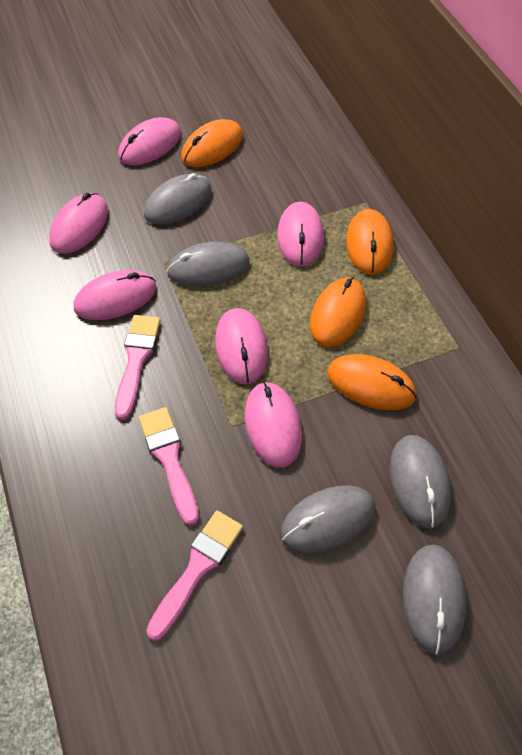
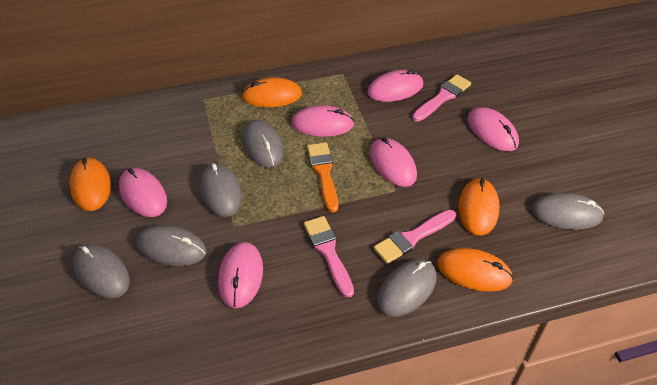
grey mouse: 5 -> 6
orange brush: 0 -> 1

